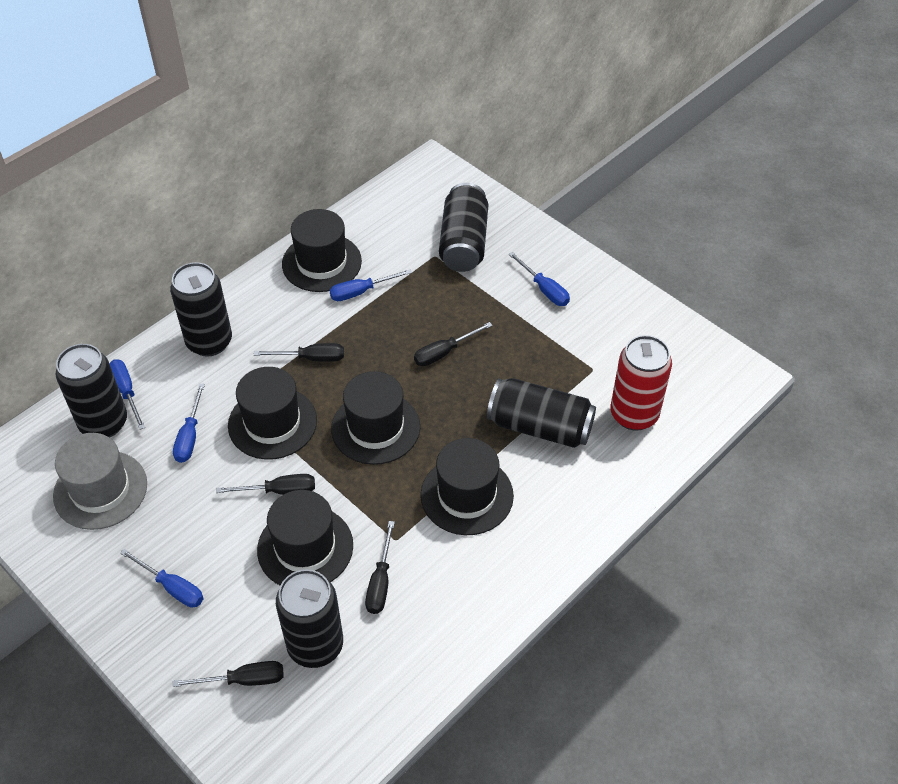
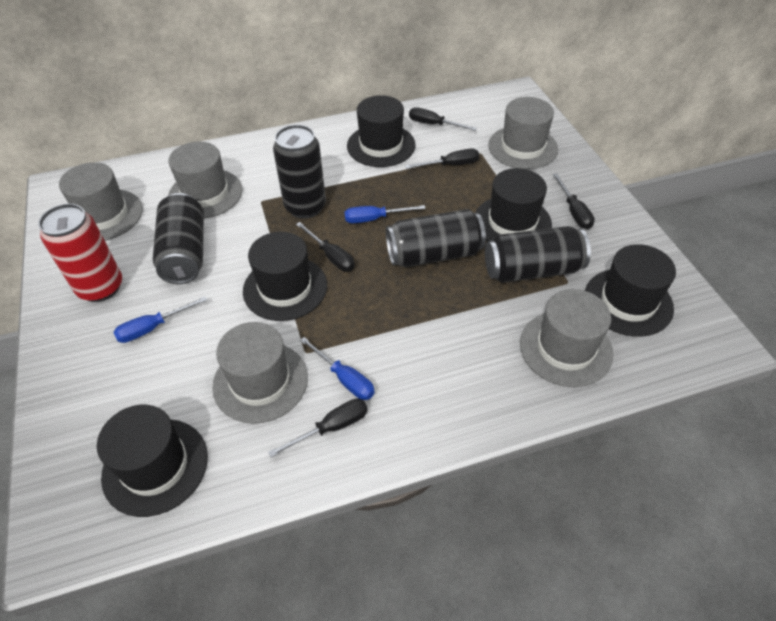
black can: 5 -> 4
blue screwdriver: 5 -> 3
grey hat: 1 -> 5

